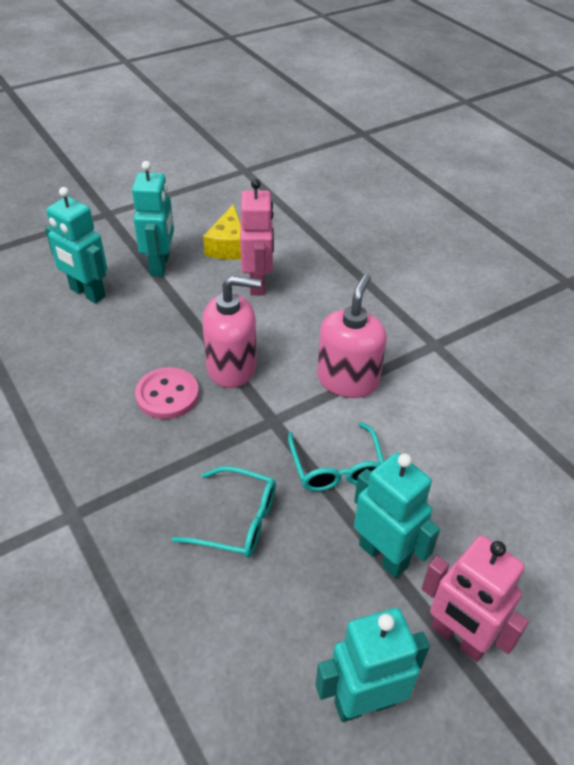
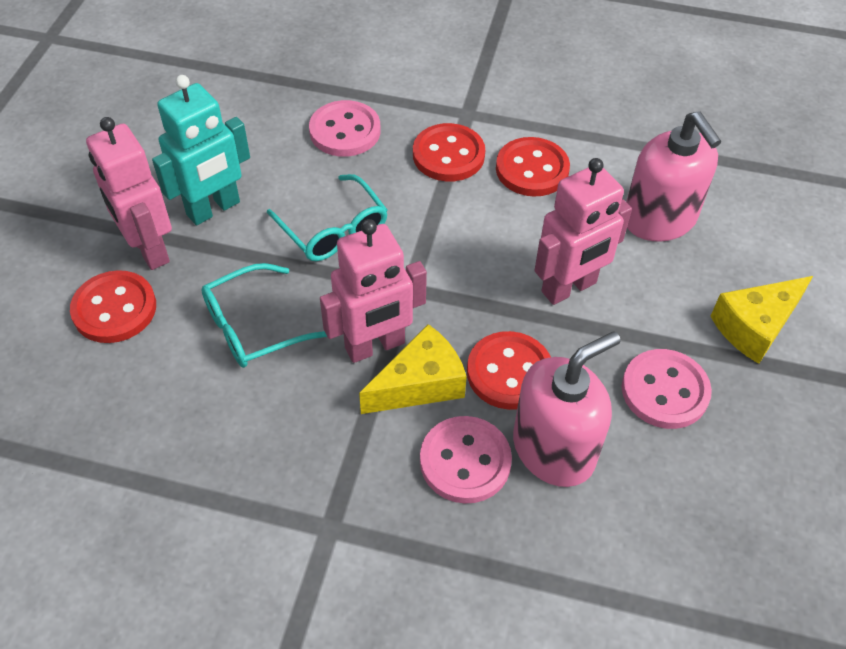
pink button: 1 -> 3
pink robot: 2 -> 3
red button: 0 -> 4
turquoise robot: 4 -> 1
yellow cheese: 1 -> 2

